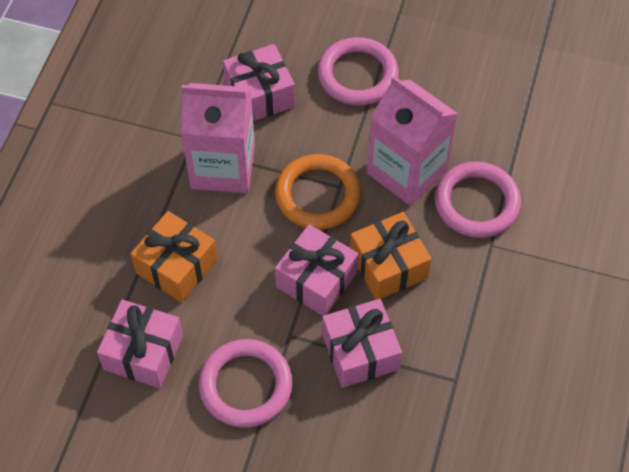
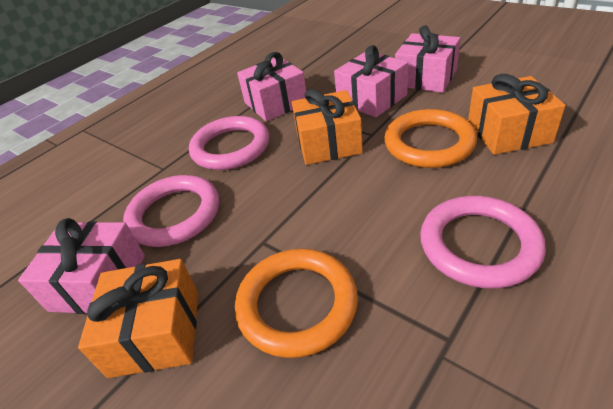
orange gift: 2 -> 3
orange ring: 1 -> 2
pink carton: 2 -> 0

